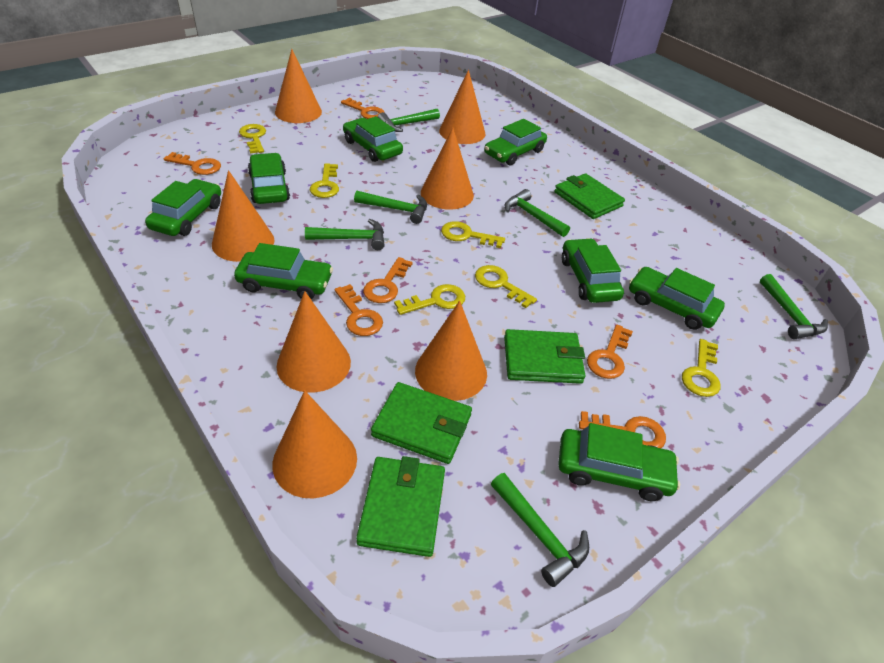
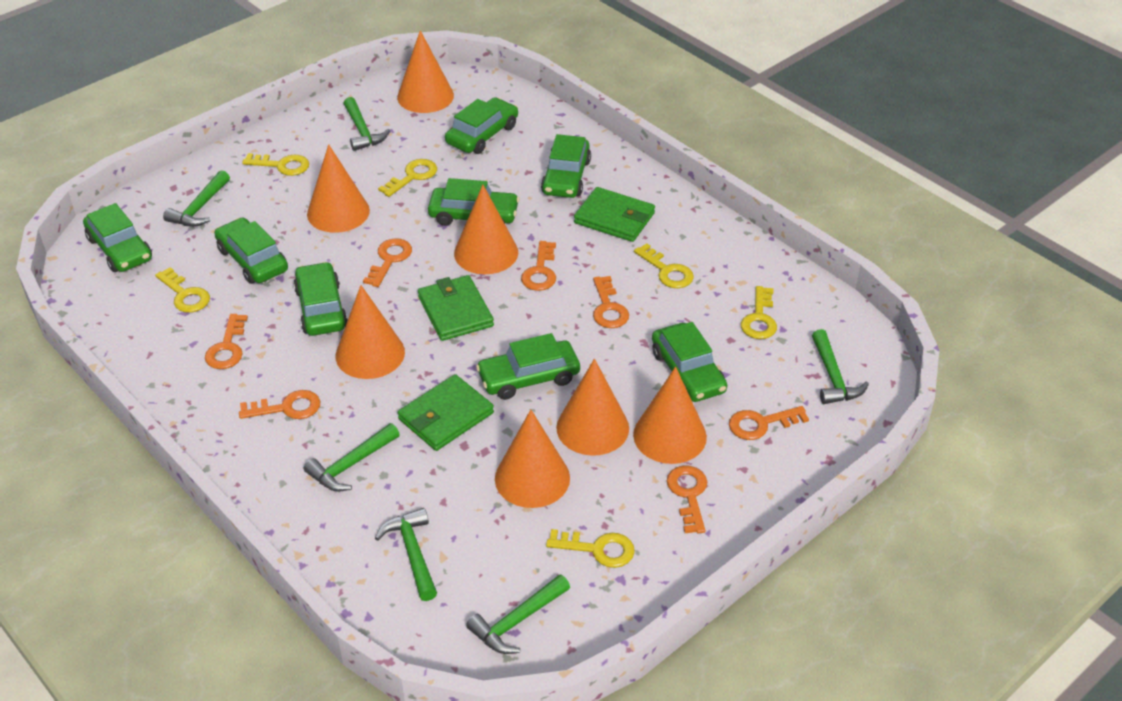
green wallet: 4 -> 3
orange key: 6 -> 7

